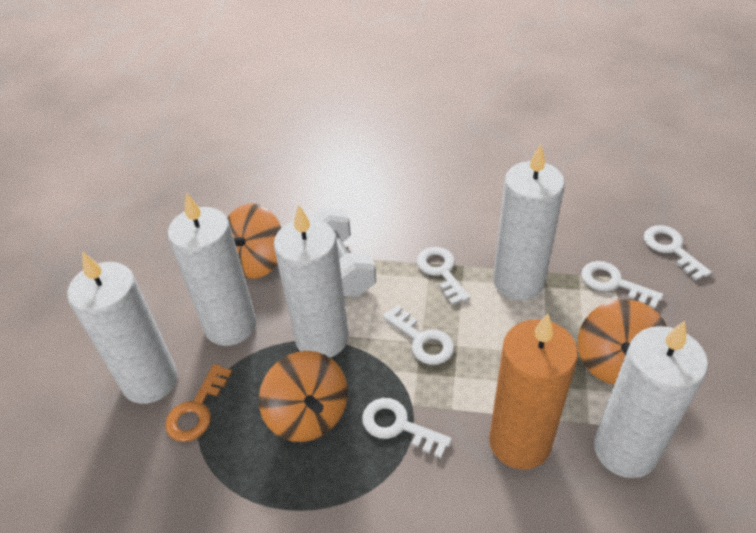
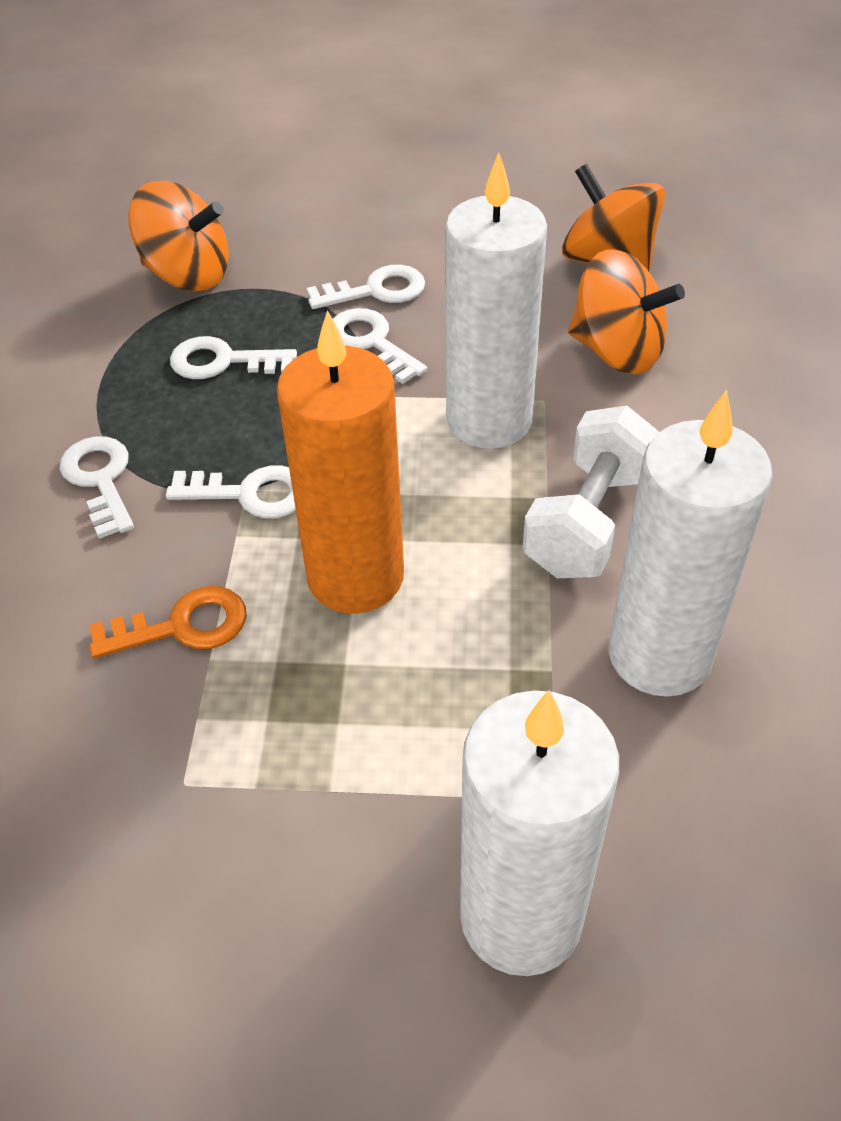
white candle: 5 -> 3

